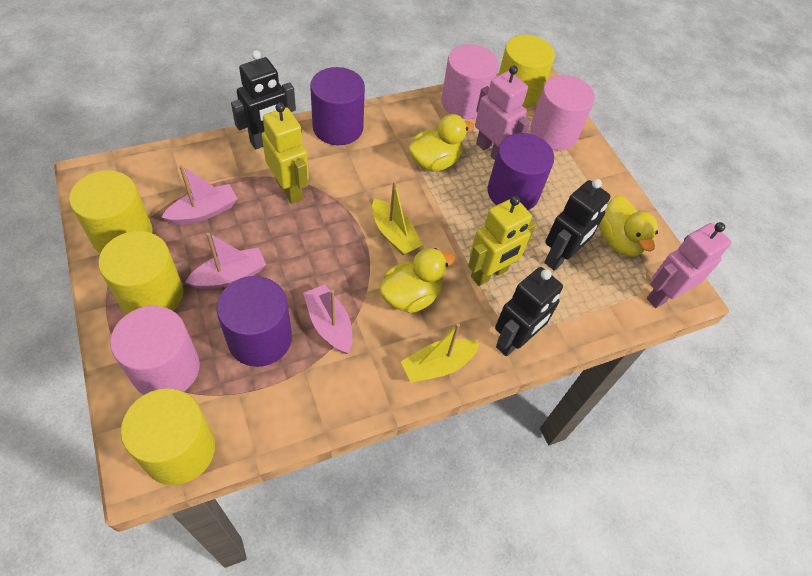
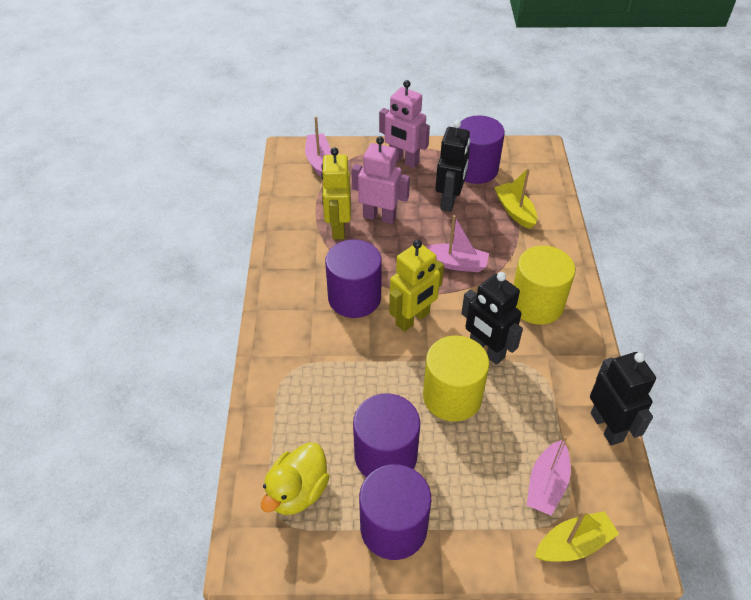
pink cylinder: 3 -> 0
purple cylinder: 3 -> 4
yellow cylinder: 4 -> 2
yellow duck: 3 -> 1

